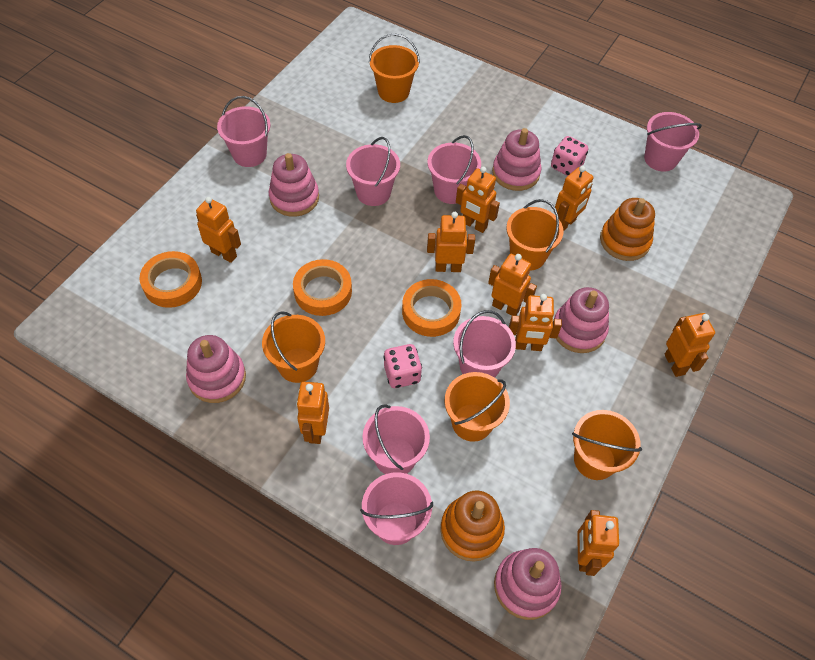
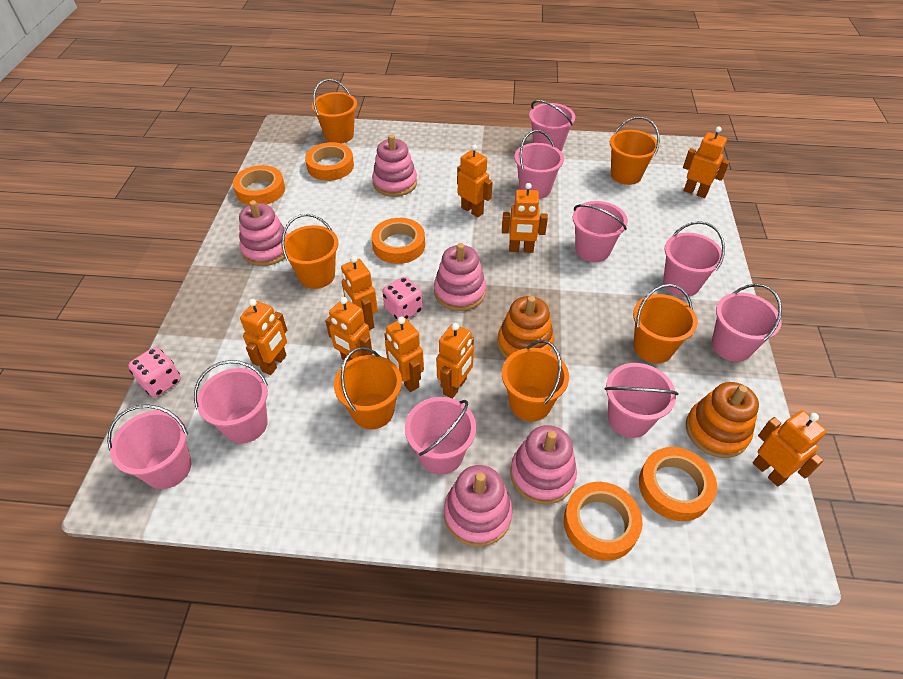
orange bucket: 5 -> 6
orange tape: 3 -> 5
pink bucket: 7 -> 9

